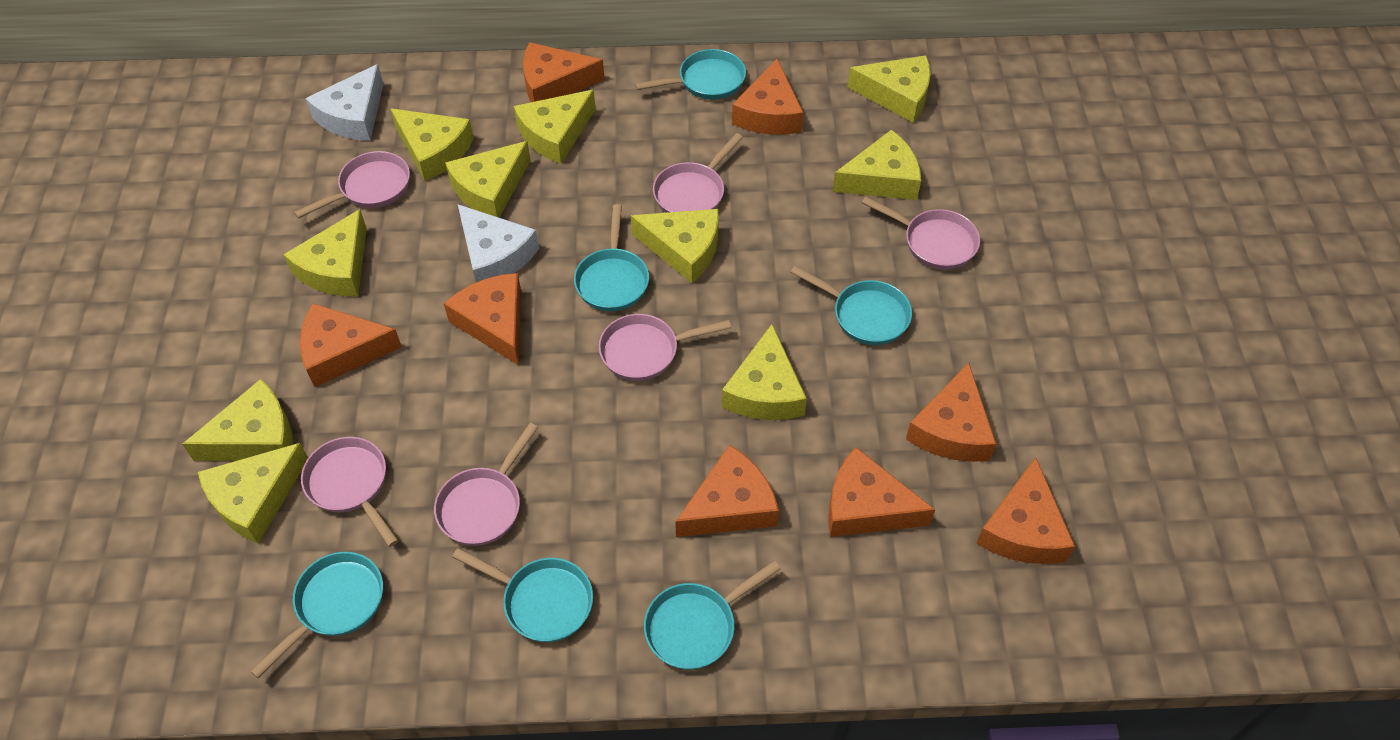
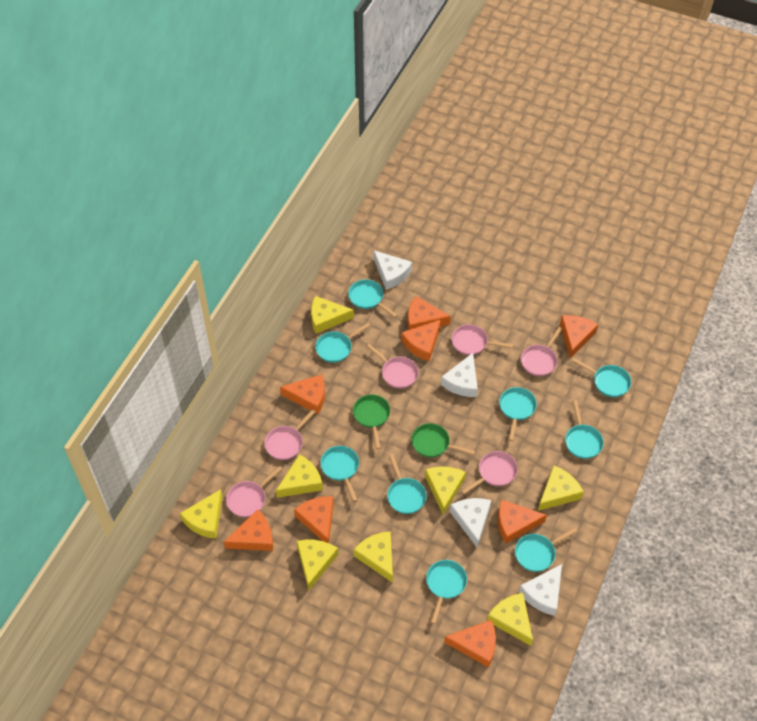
green pan: 0 -> 2
turquoise pan: 6 -> 9
white cheese: 2 -> 4
yellow cheese: 10 -> 8

